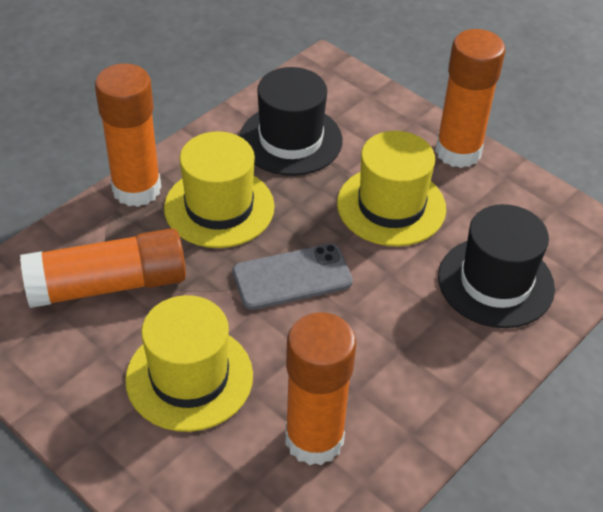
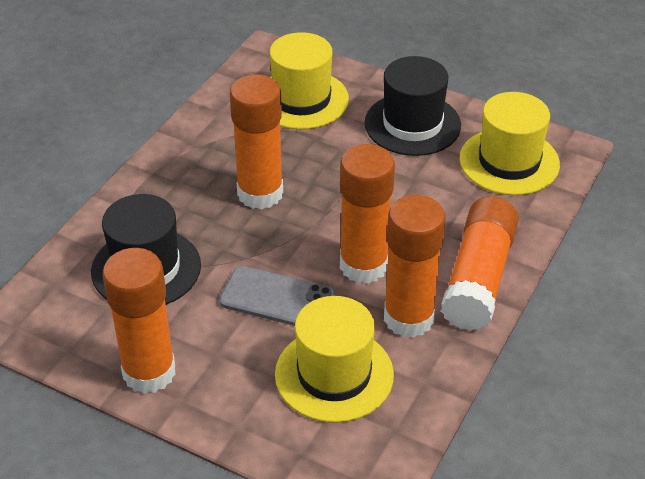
orange glue stick: 4 -> 5

